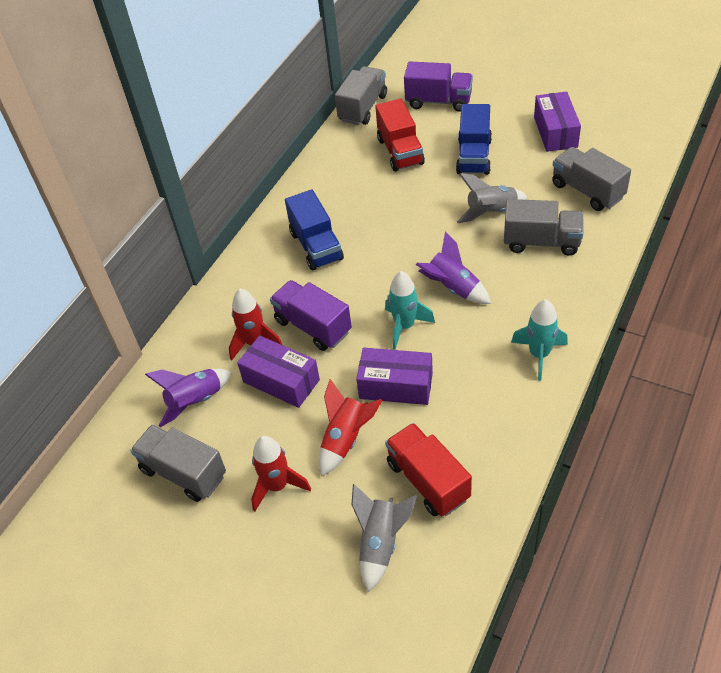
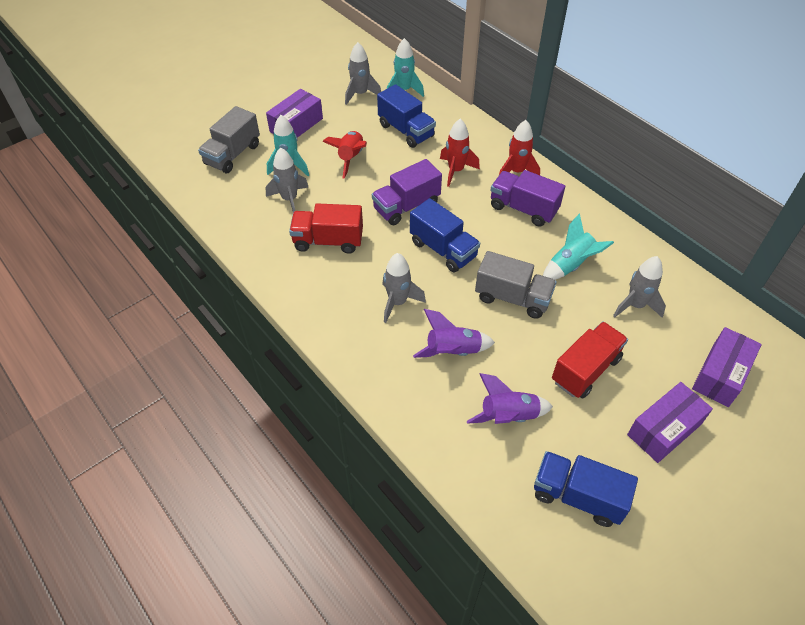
blue truck: 2 -> 3
grey rocket: 2 -> 4
grey truck: 4 -> 2
turquoise rocket: 2 -> 3

